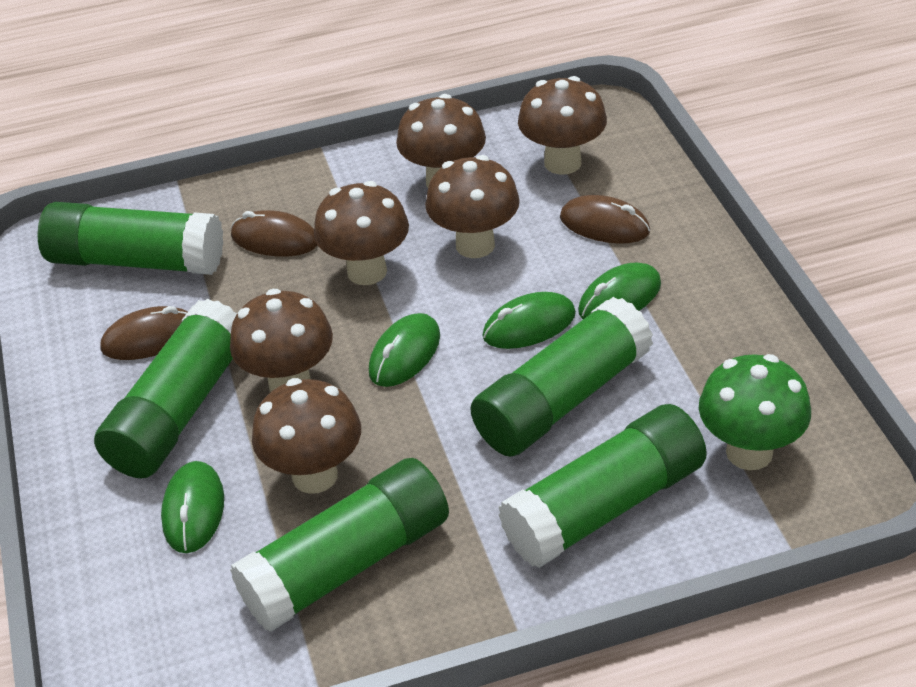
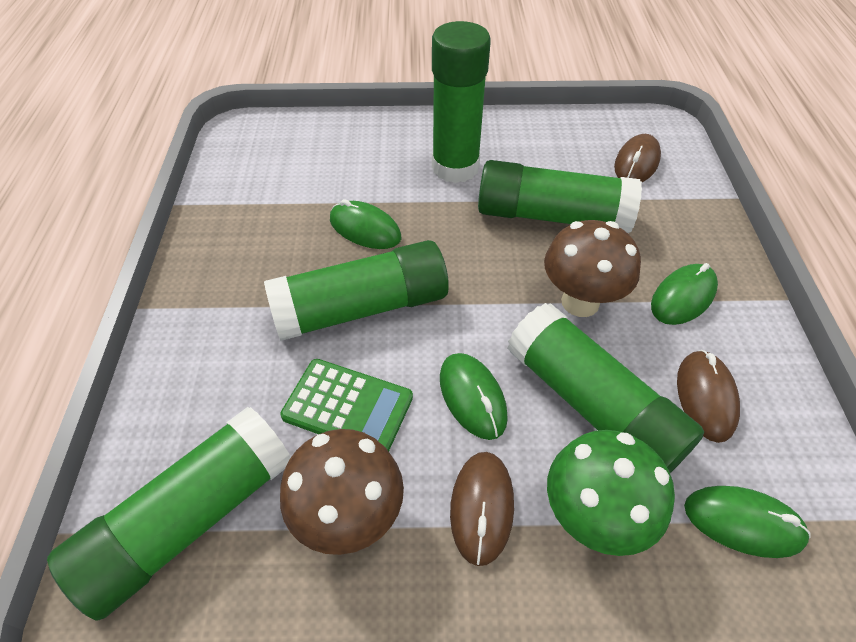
brown mushroom: 6 -> 2
green calculator: 0 -> 1

